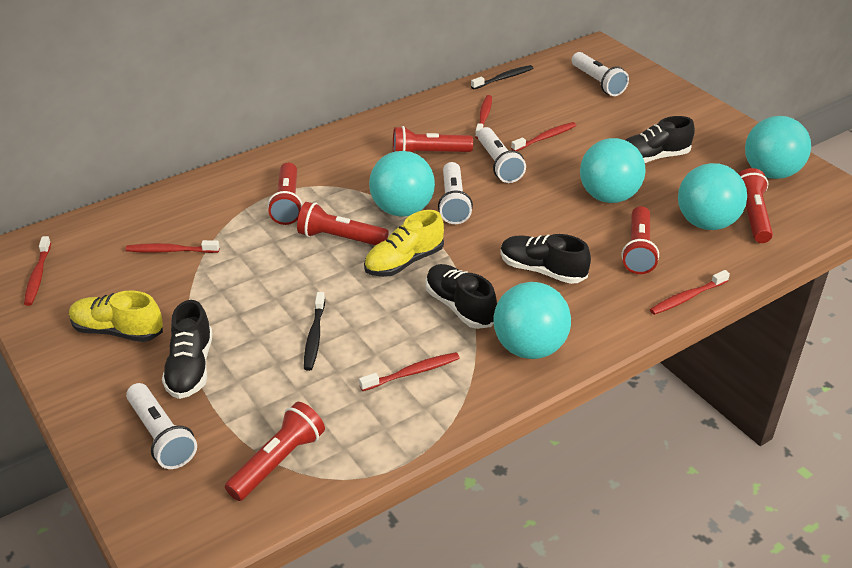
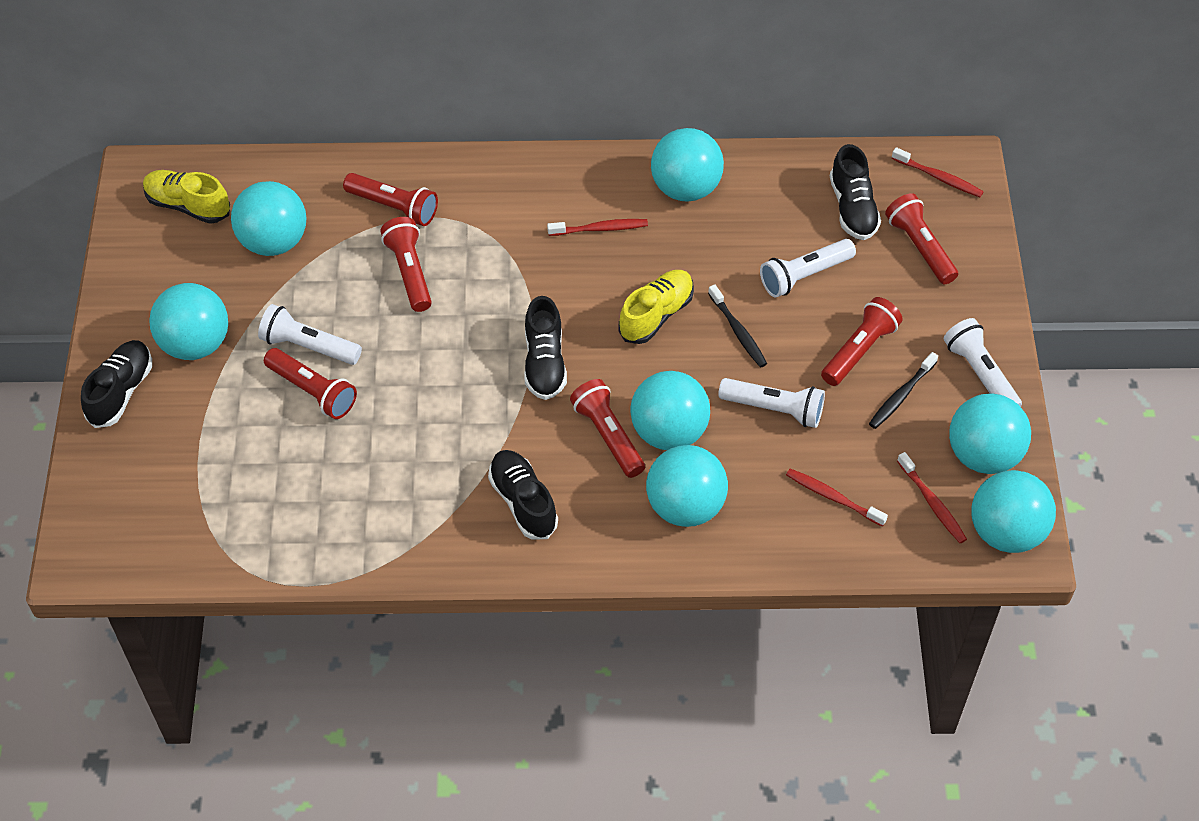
red toothbrush: 6 -> 4
turquoise ball: 5 -> 7

